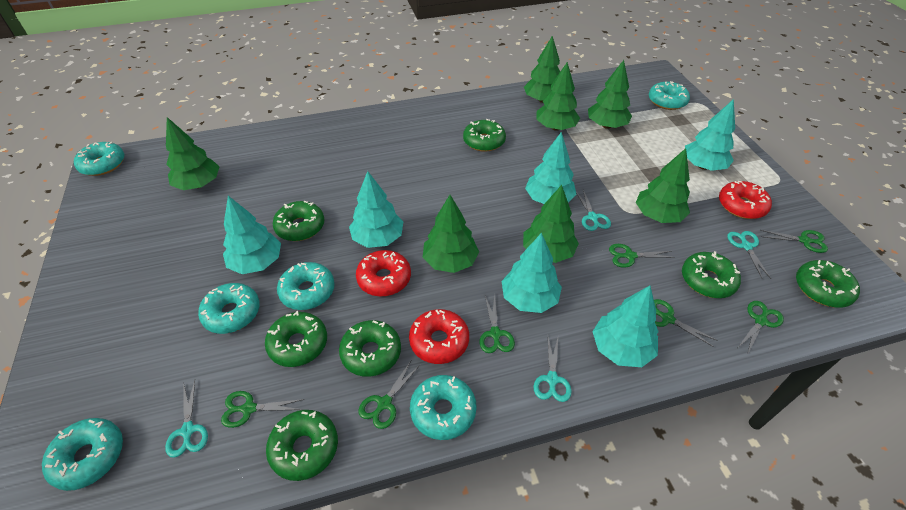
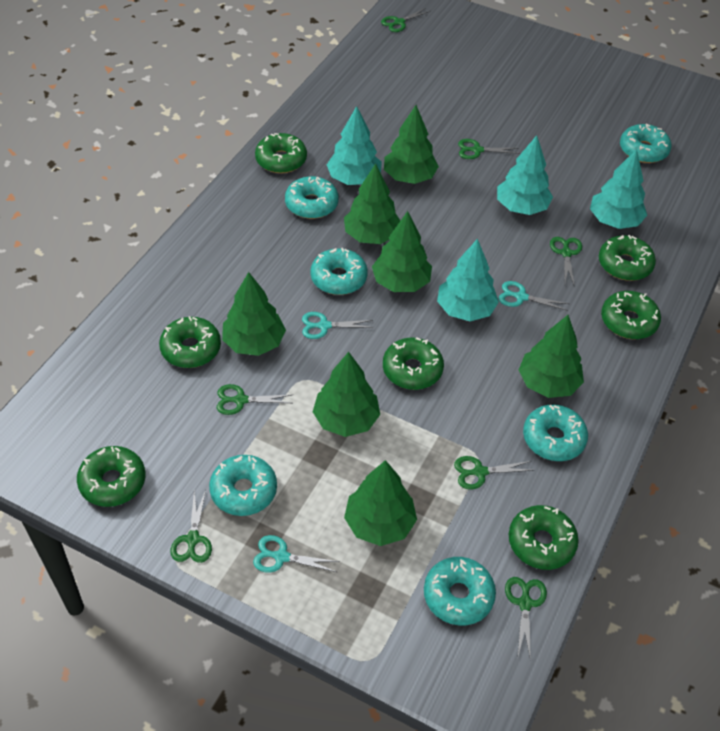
red donut: 3 -> 0
turquoise scissors: 4 -> 3
turquoise tree: 6 -> 4

